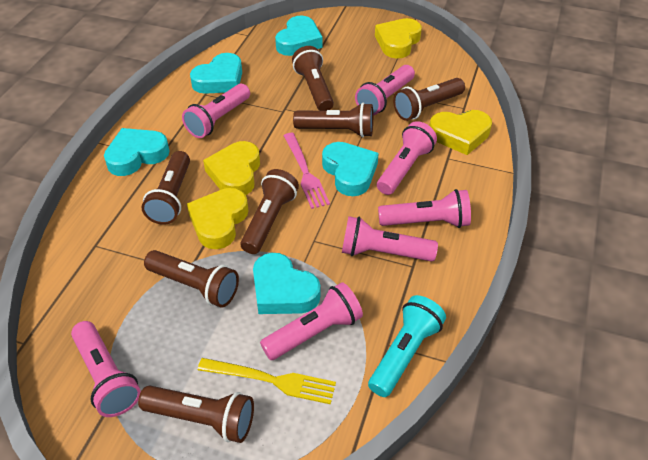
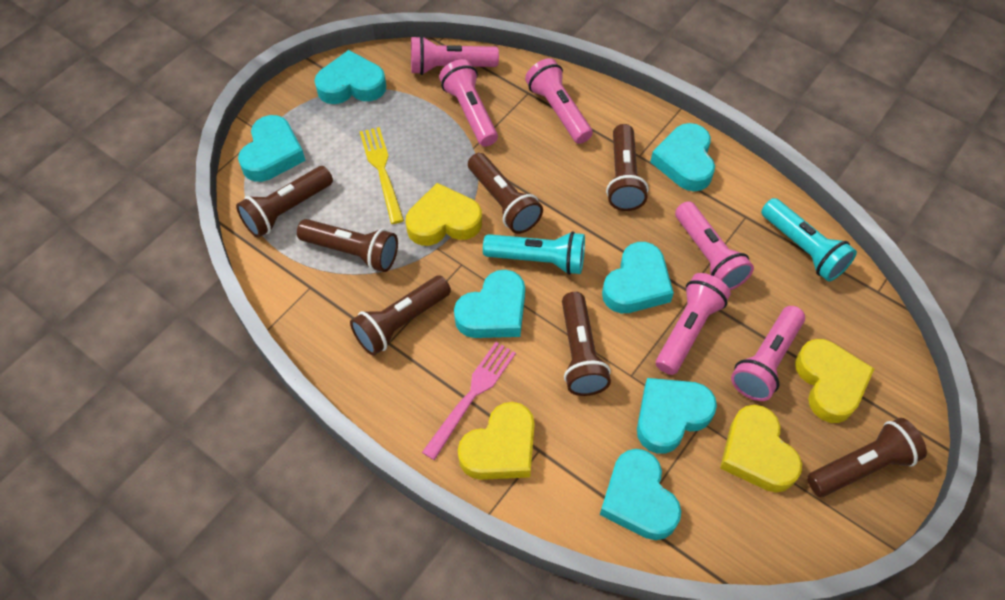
pink flashlight: 7 -> 6
turquoise flashlight: 1 -> 2
turquoise heart: 5 -> 7

